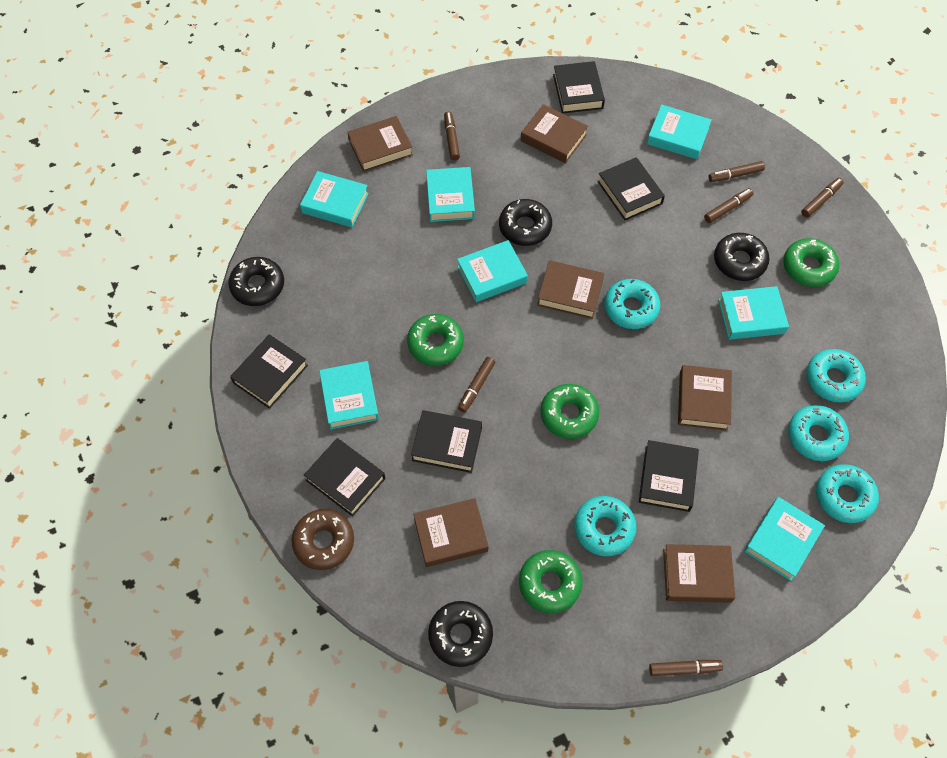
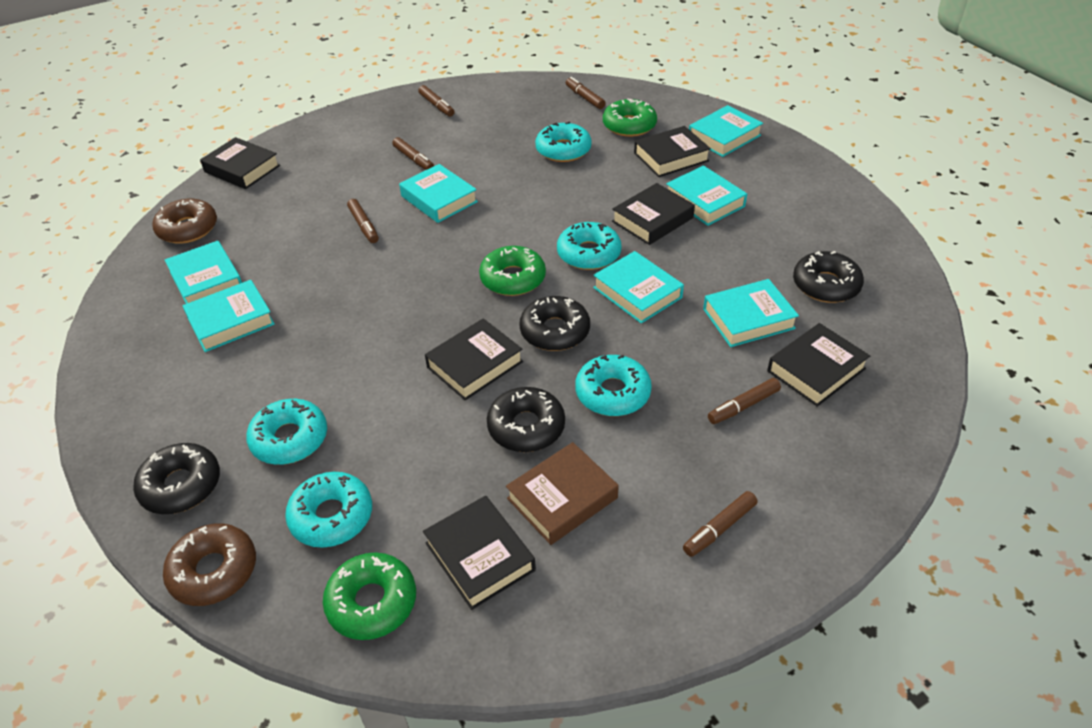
brown book: 6 -> 1
brown donut: 1 -> 2
green donut: 4 -> 3

